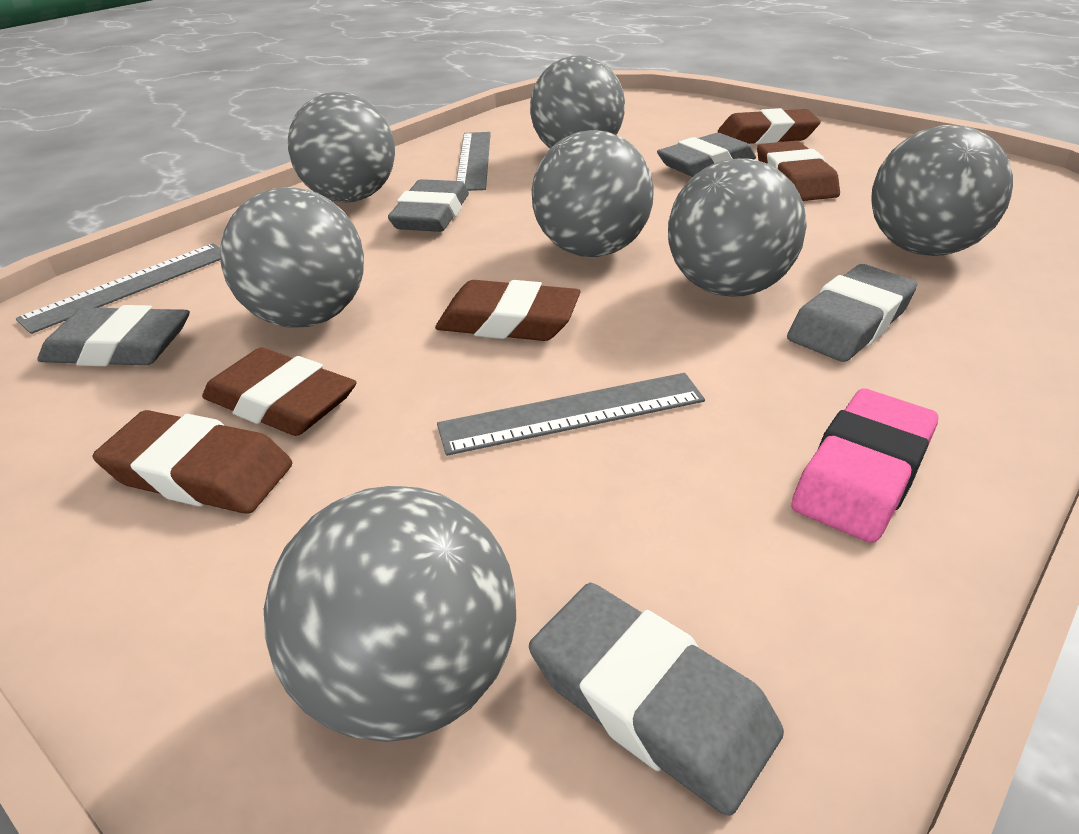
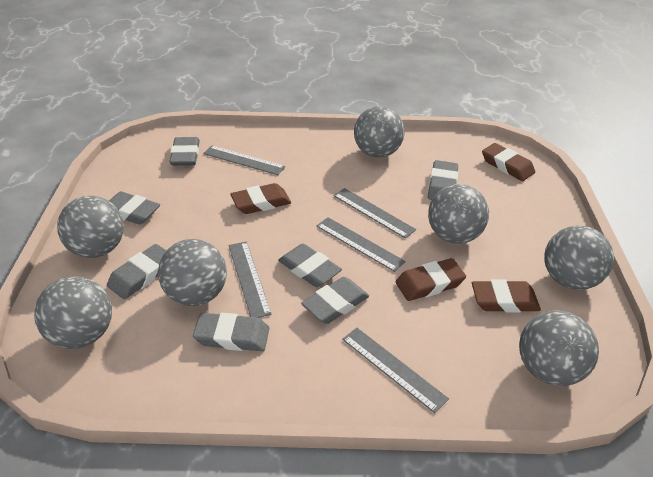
brown eraser: 5 -> 4
grey eraser: 5 -> 7
grey ruler: 3 -> 5
pink eraser: 1 -> 0

